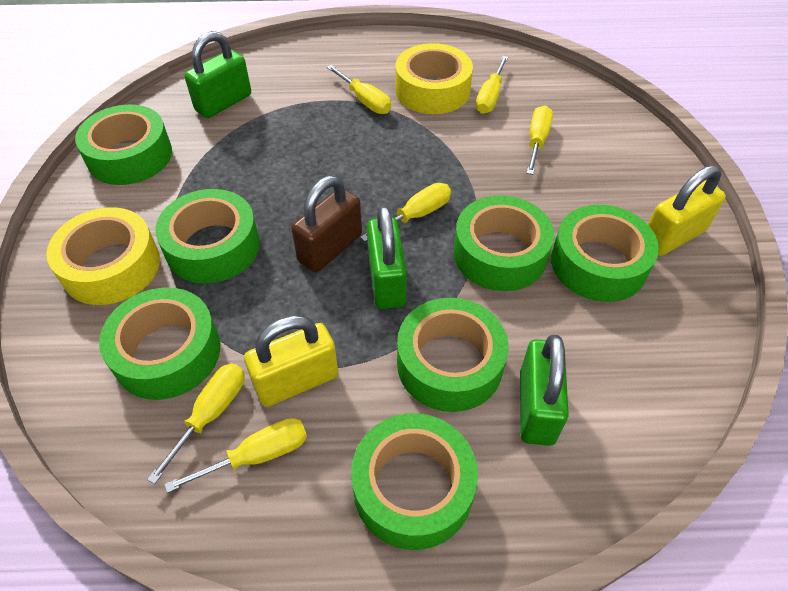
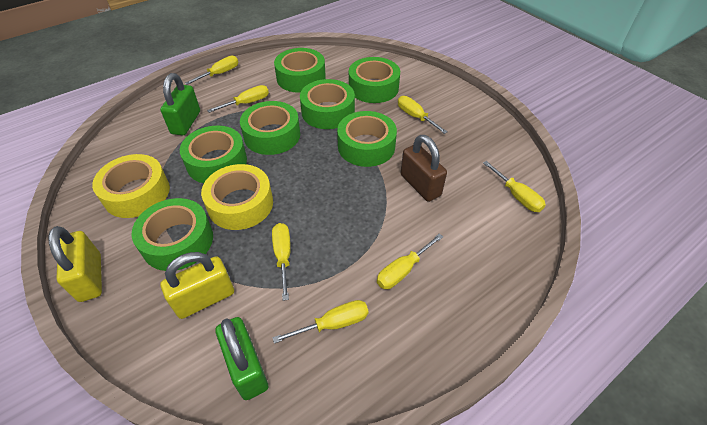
green padlock: 3 -> 2
yellow screwdriver: 6 -> 7

